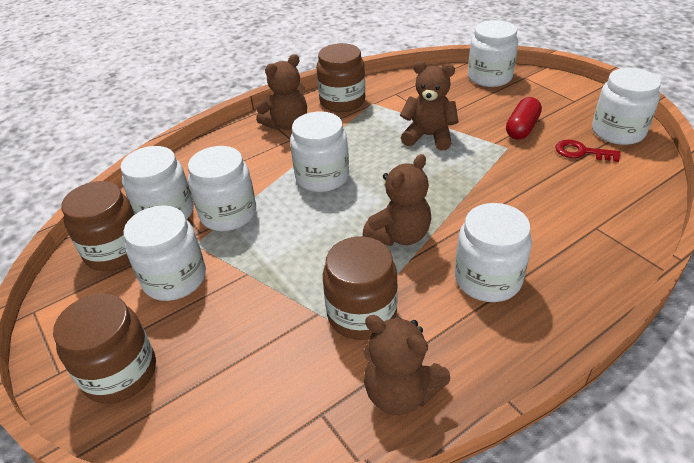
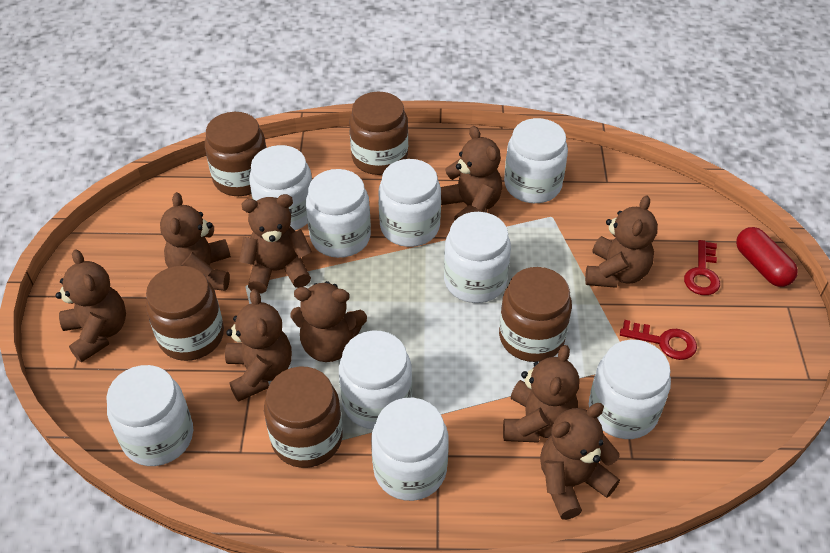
brown jar: 4 -> 5
brown teddy bear: 4 -> 9
red key: 1 -> 2
white jar: 7 -> 9

